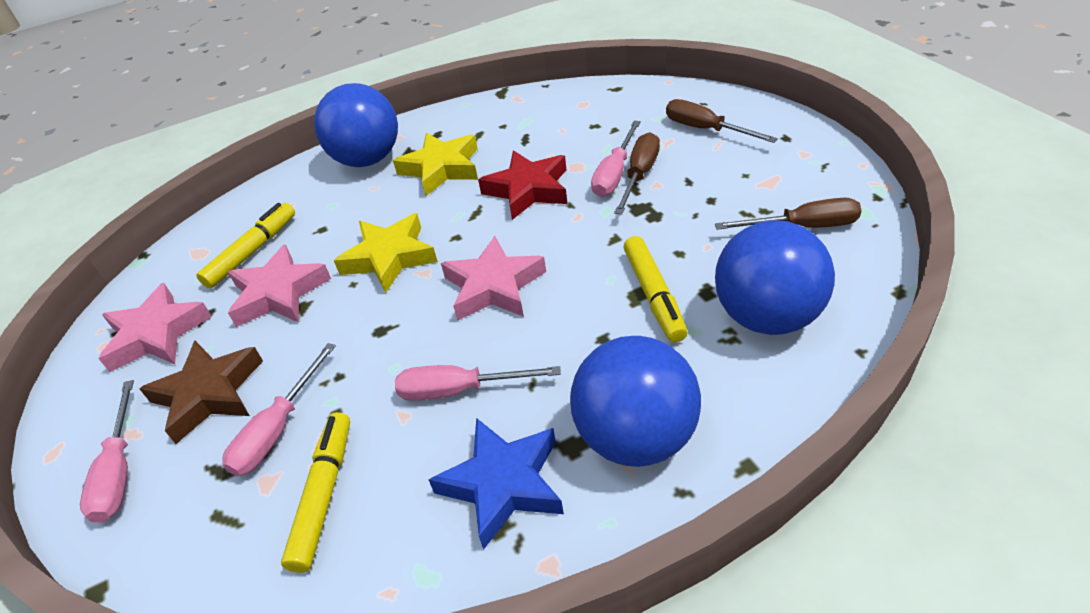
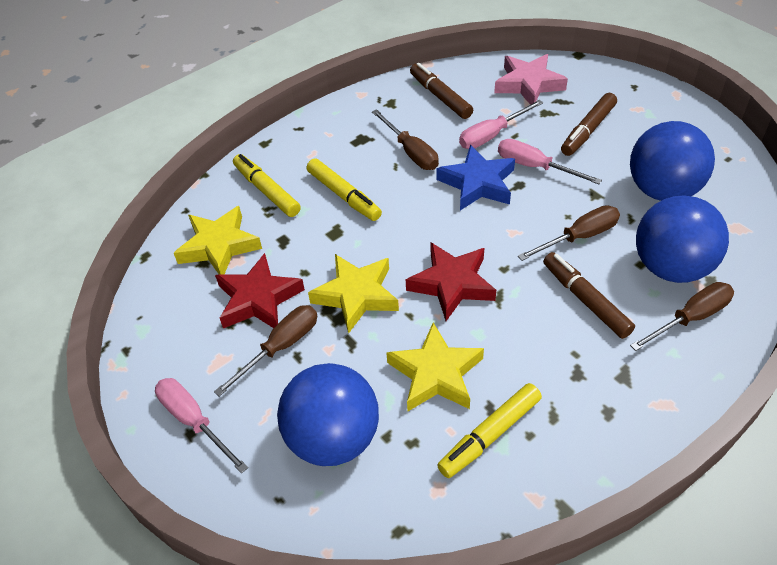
brown marker: 0 -> 3
brown screwdriver: 3 -> 4
brown star: 1 -> 0
pink screwdriver: 4 -> 3
pink star: 3 -> 1
red star: 1 -> 2
yellow star: 2 -> 3

